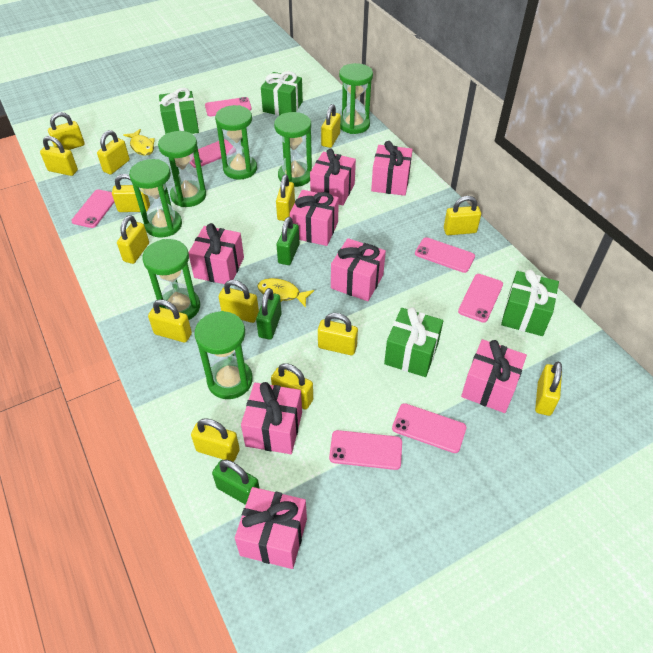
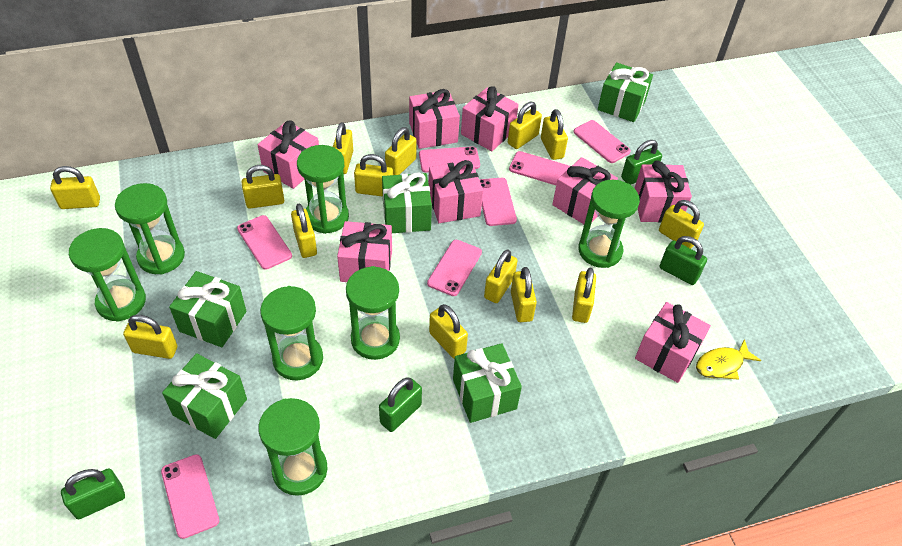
green gift: 4 -> 5
green padlock: 3 -> 4
yellow fish: 2 -> 1

